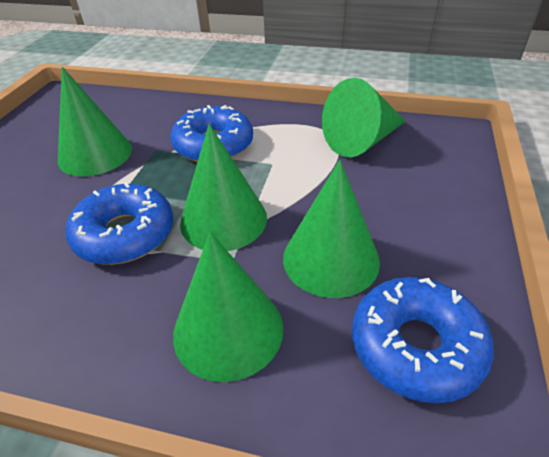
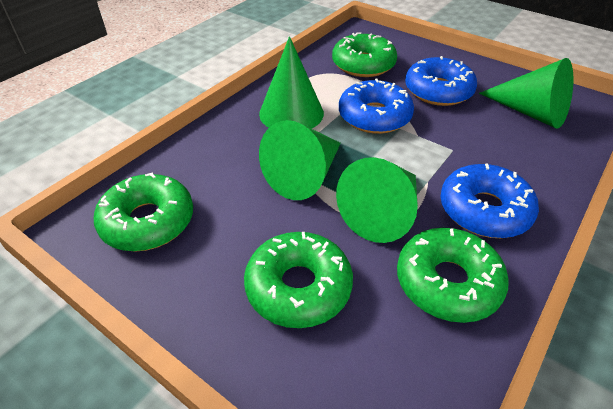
green cone: 5 -> 4
green donut: 0 -> 4

